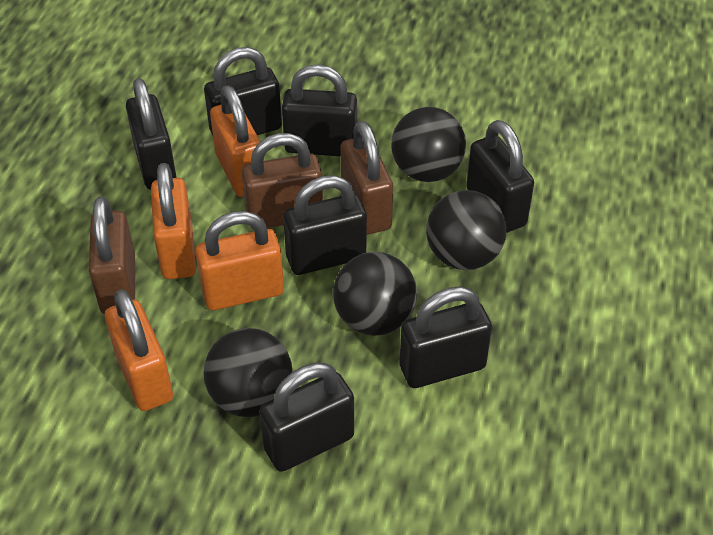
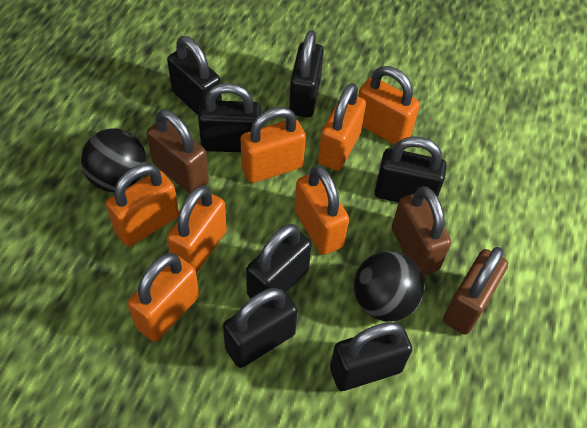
black ball: 4 -> 2
orange padlock: 4 -> 7

